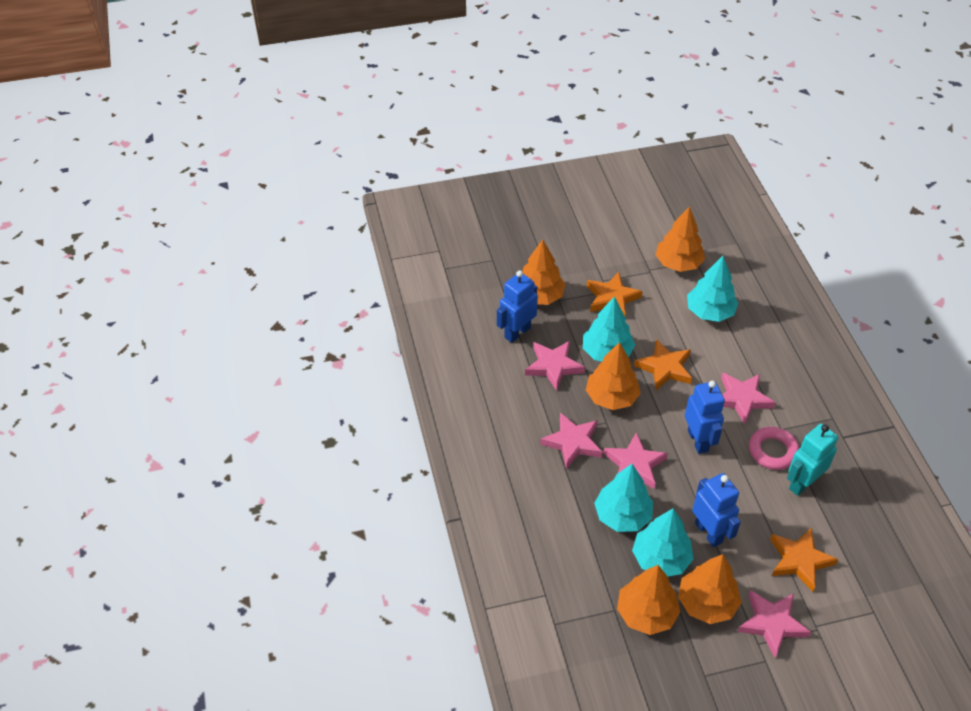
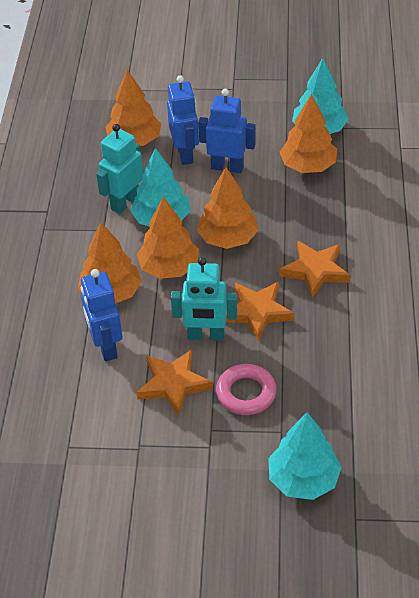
pink star: 5 -> 0
turquoise robot: 1 -> 2
turquoise tree: 4 -> 3

